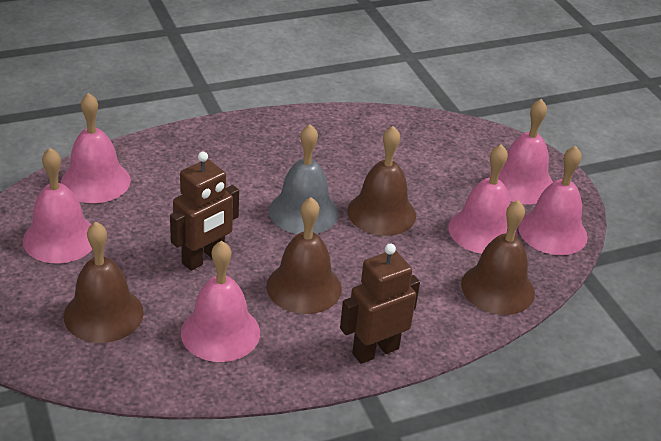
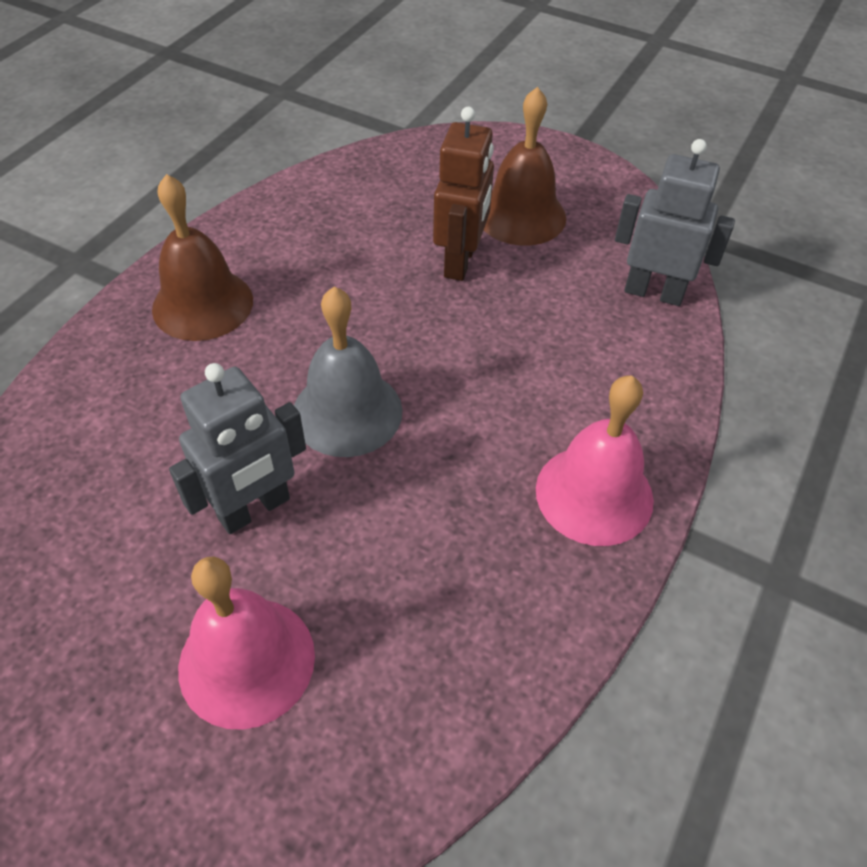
brown bell: 4 -> 2
brown robot: 2 -> 1
grey robot: 0 -> 2
pink bell: 6 -> 2

